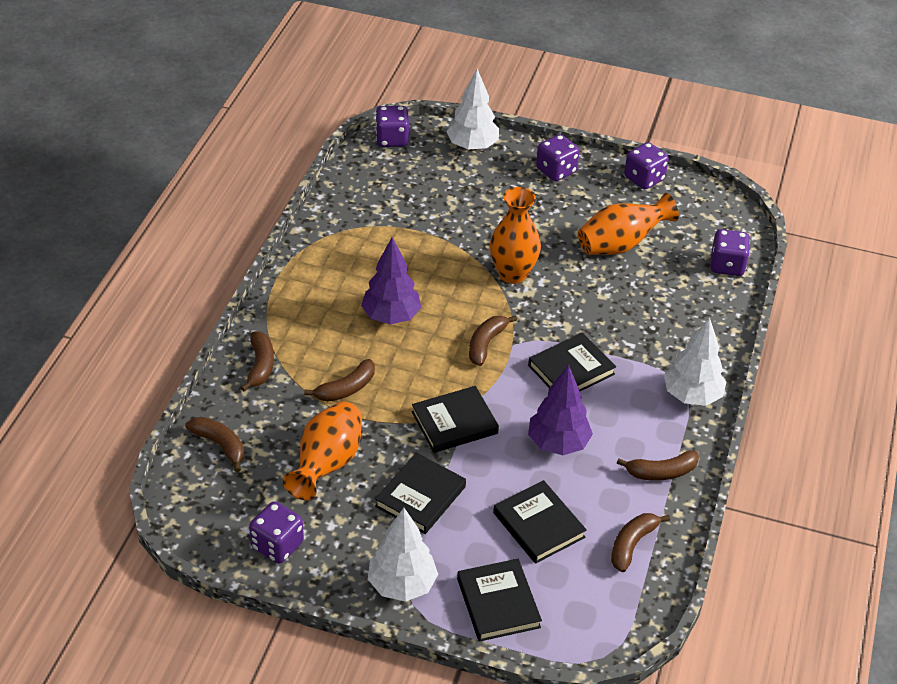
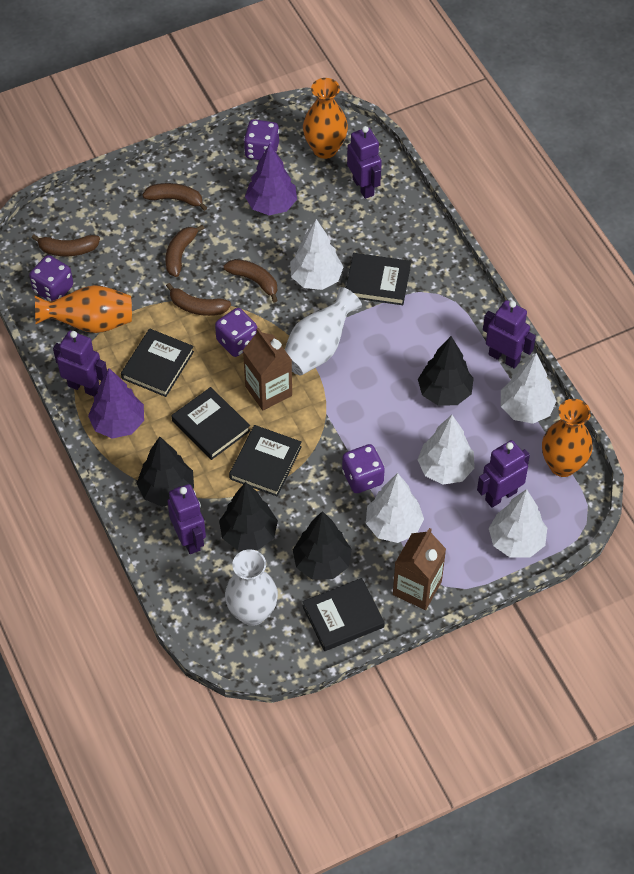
black tree: 0 -> 4
brown banana: 6 -> 5
brown carton: 0 -> 2
purple dice: 5 -> 4
purple robot: 0 -> 5
white tree: 3 -> 5
white vase: 0 -> 2

